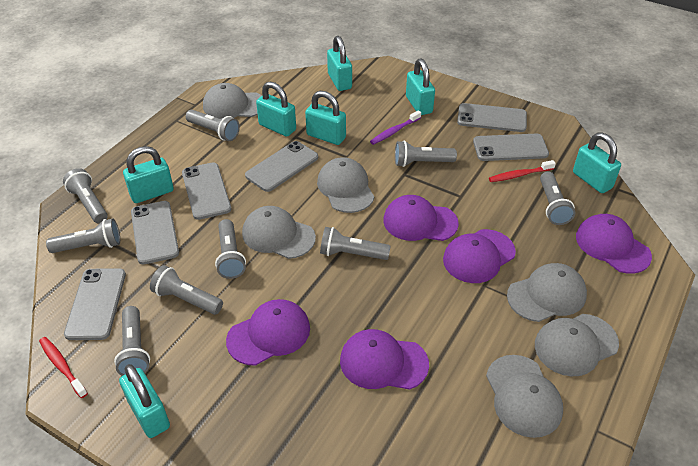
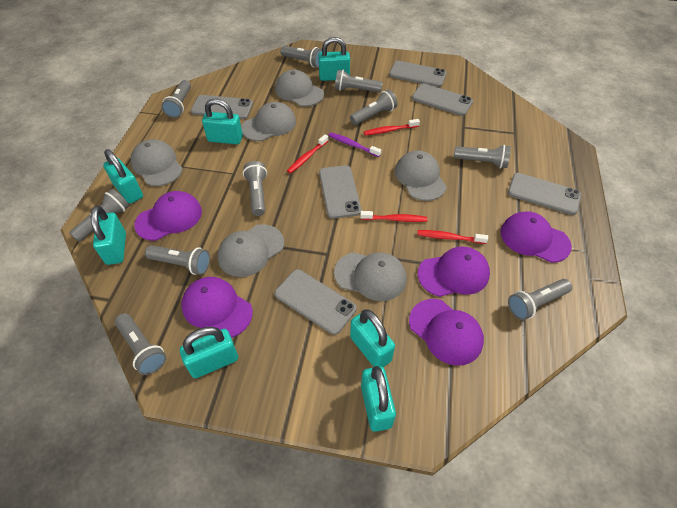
grey flashlight: 9 -> 10
red toothbrush: 2 -> 4

